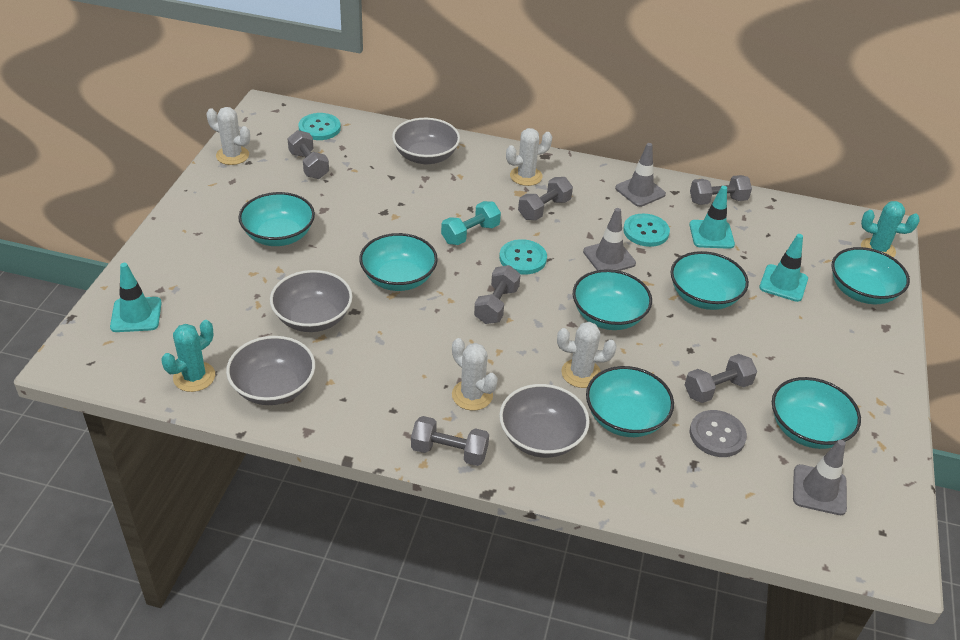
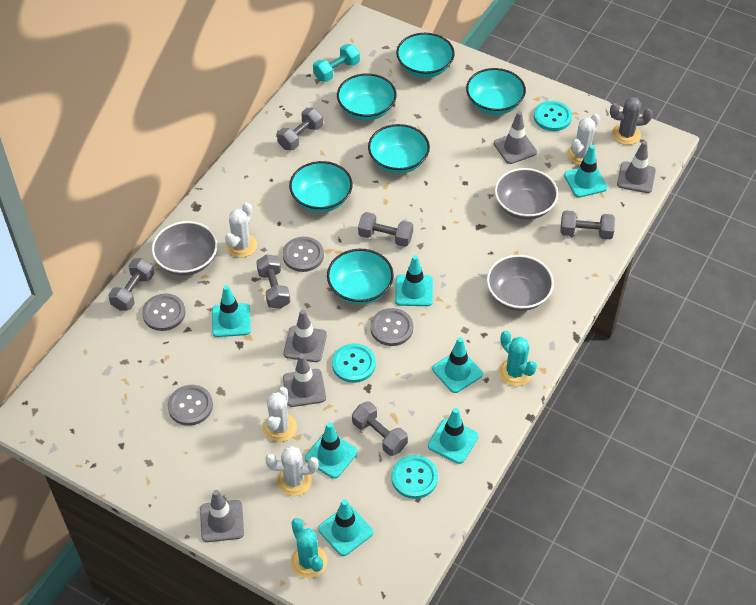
grey bowl: 4 -> 3
grey button: 1 -> 4
grey cactus: 0 -> 1
grey traffic cone: 3 -> 5
turquoise bowl: 7 -> 6
turquoise traffic cone: 3 -> 7

